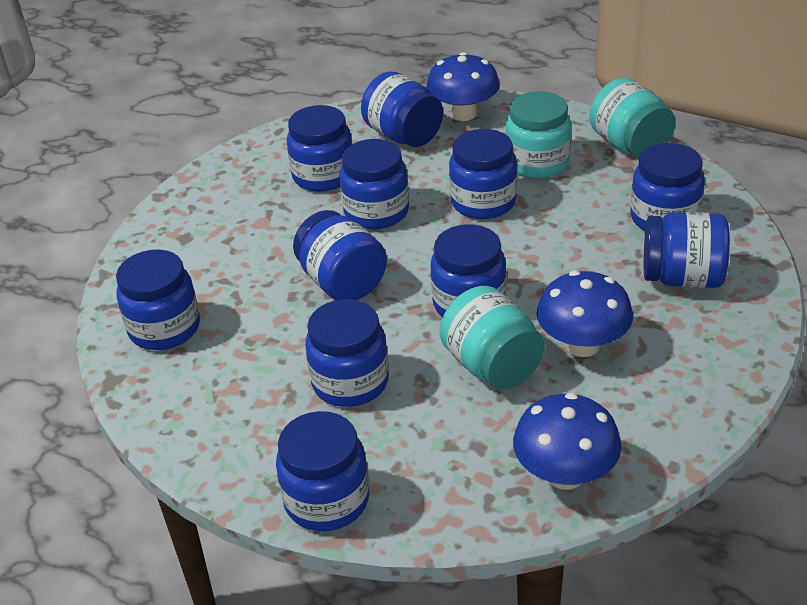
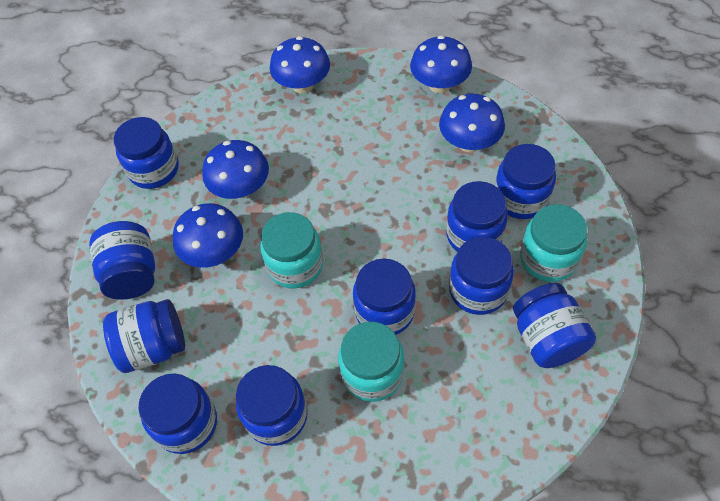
blue jar: 11 -> 10
blue mushroom: 3 -> 5

